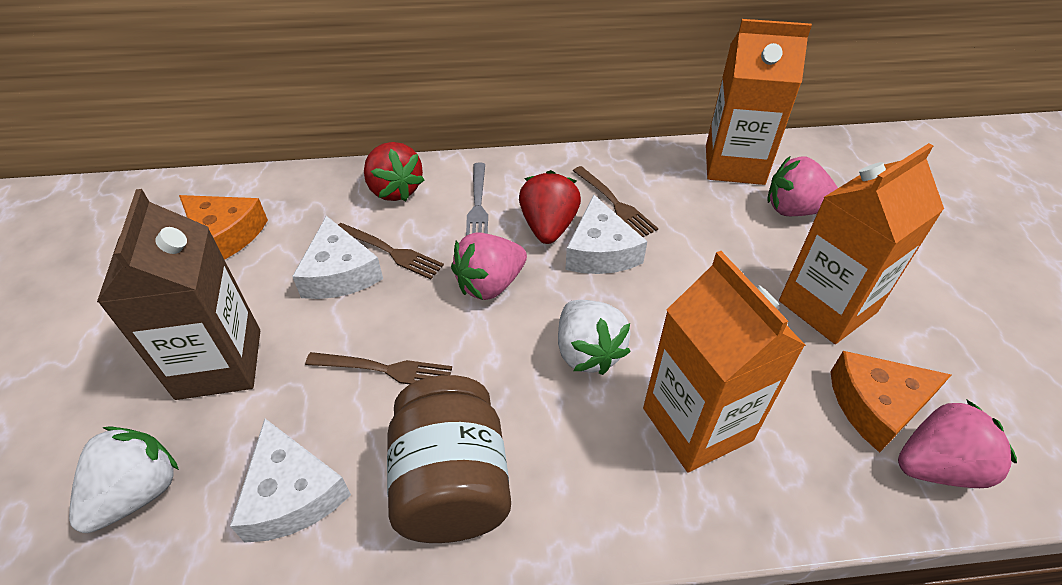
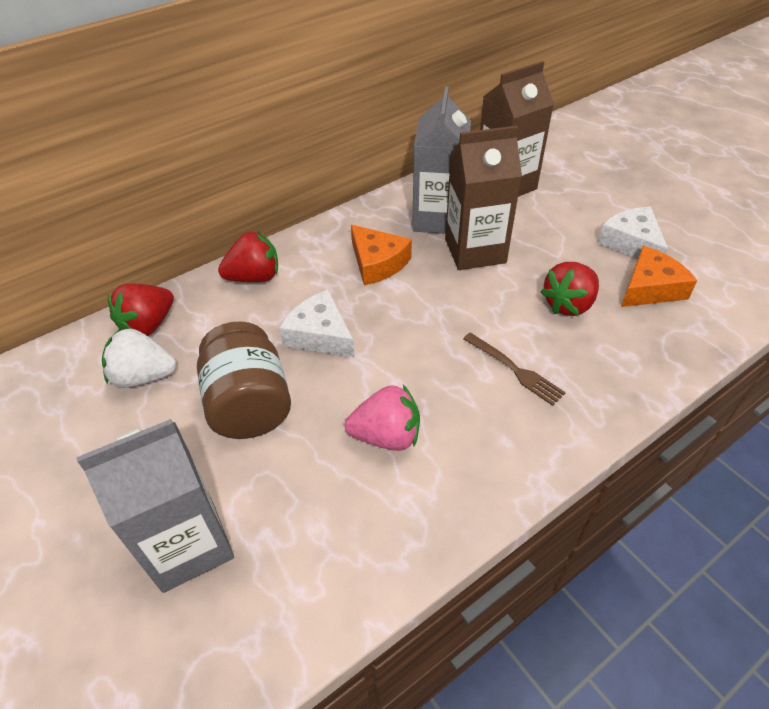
brown carton: 1 -> 2
brown fork: 3 -> 1
grey carton: 0 -> 2
grey fork: 1 -> 0
orange carton: 3 -> 0
pink strawberry: 3 -> 1
red strawberry: 2 -> 3
white cheese: 3 -> 2
white strawberry: 2 -> 1

